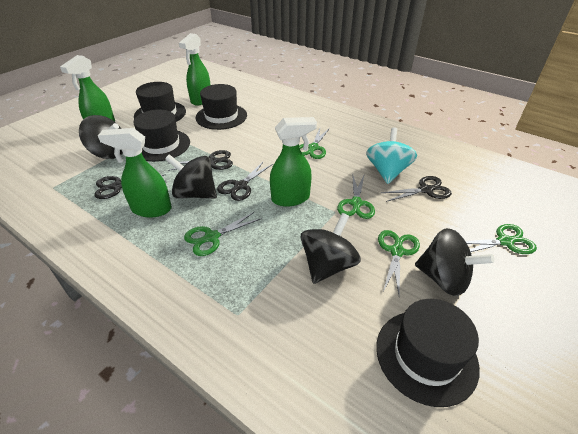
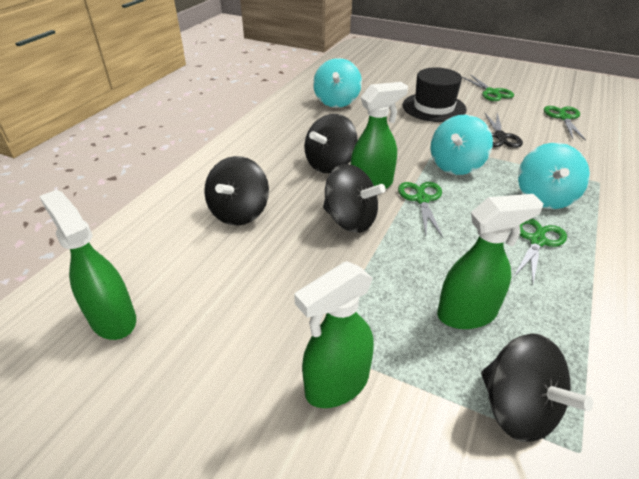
black hat: 4 -> 1
black scissors: 4 -> 1
green scissors: 5 -> 4
turquoise spinning top: 1 -> 3

